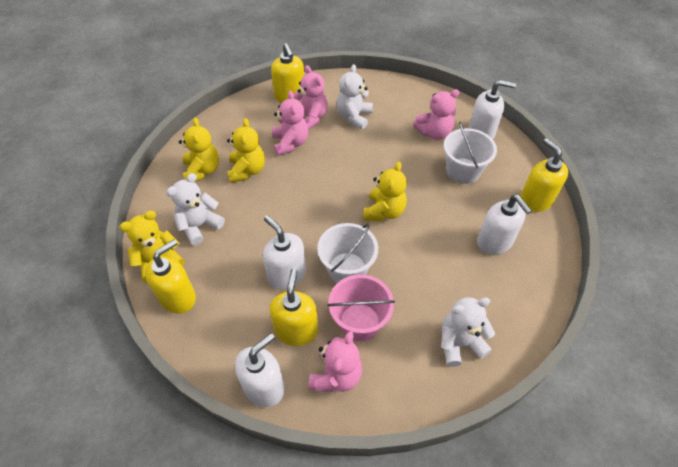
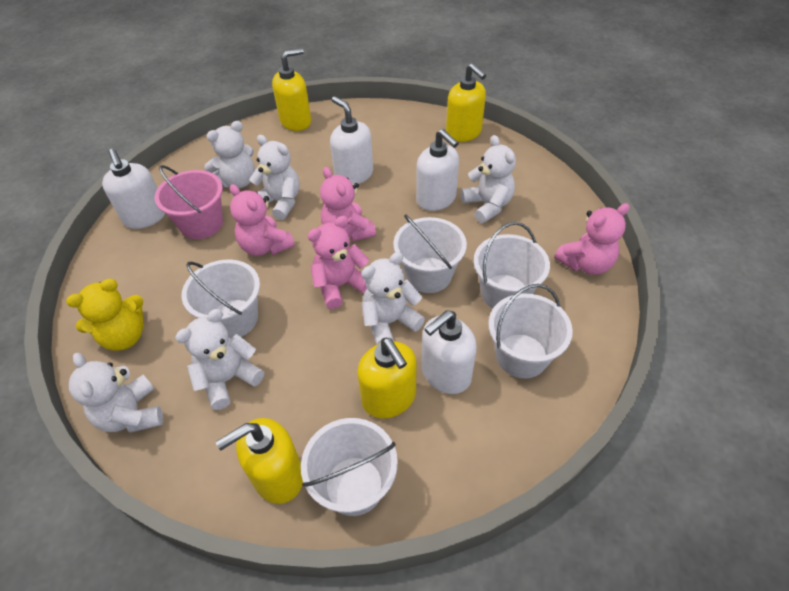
white bucket: 2 -> 5
white teddy bear: 3 -> 6
yellow teddy bear: 4 -> 1

